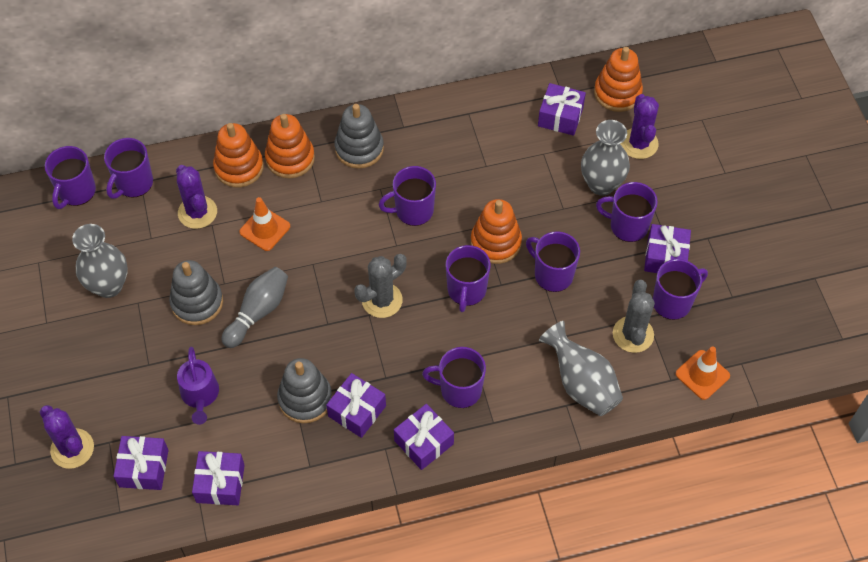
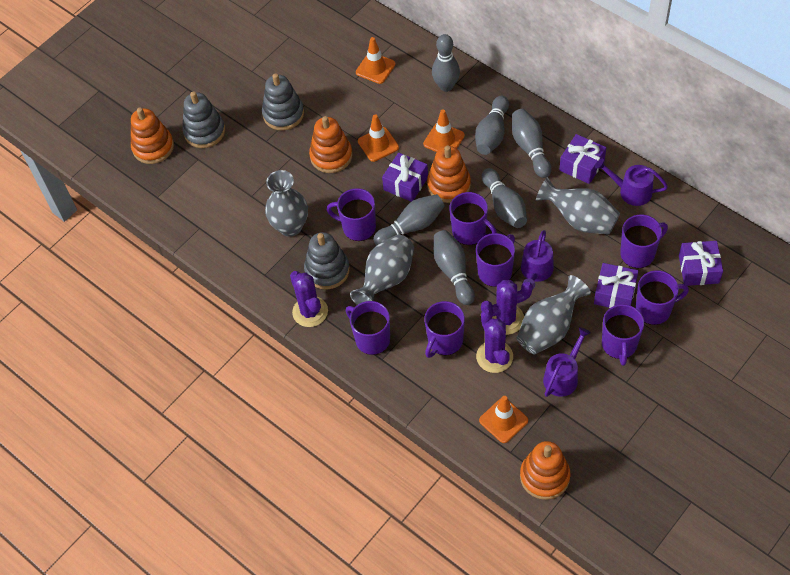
grey bowling pin: 1 -> 6
grey cactus: 2 -> 0
grey vase: 3 -> 4
orange traffic cone: 2 -> 4
purple gift: 6 -> 4
purple watering can: 1 -> 3

